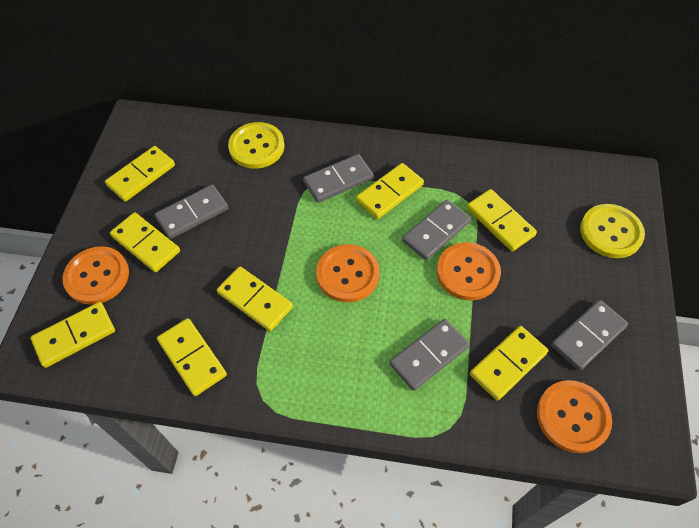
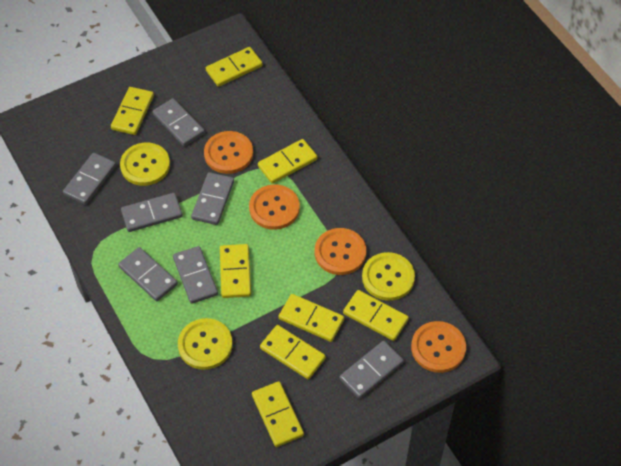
grey domino: 5 -> 7
yellow button: 2 -> 3

